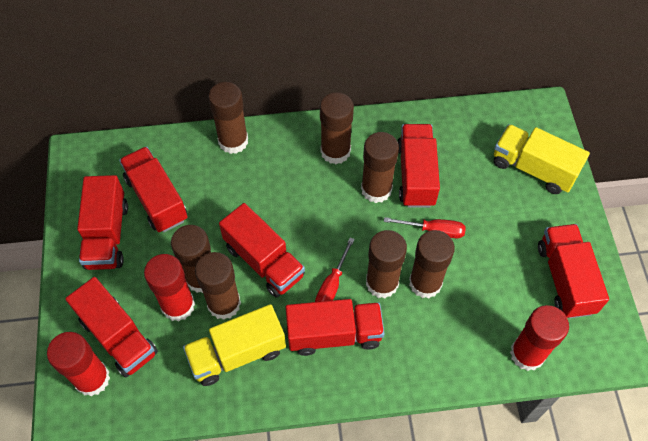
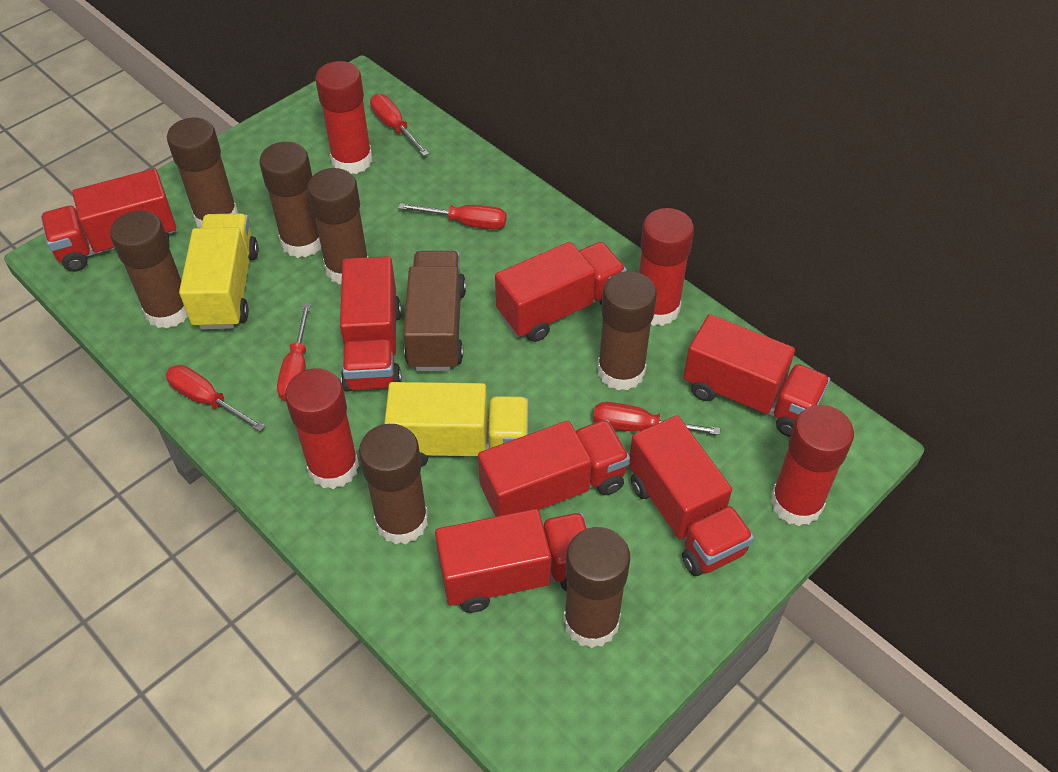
brown truck: 0 -> 1
red glue stick: 3 -> 4
red screwdriver: 2 -> 5

